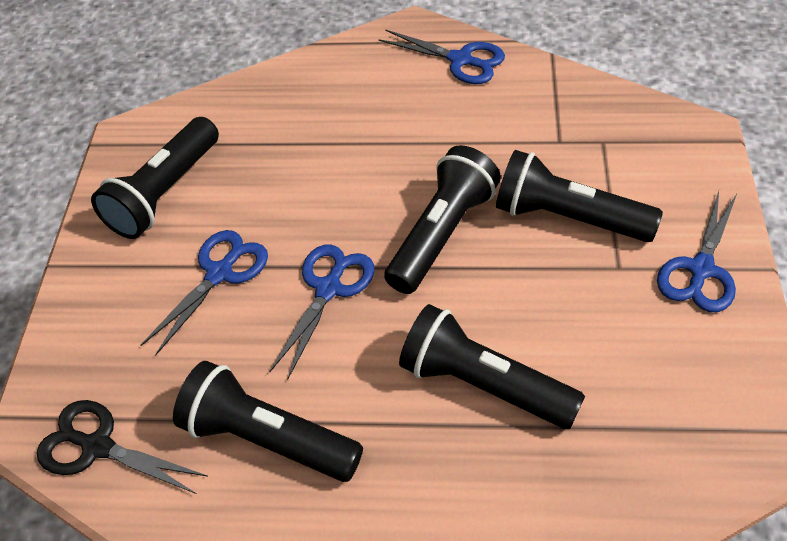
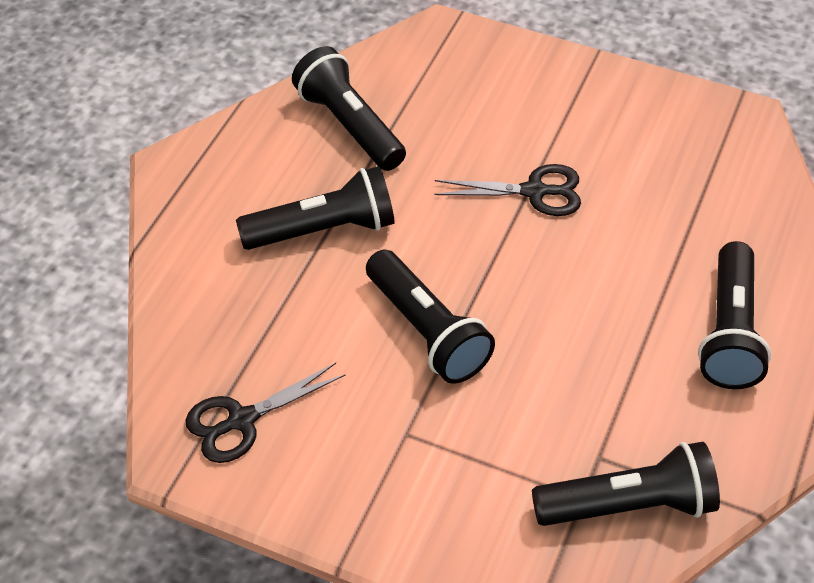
black scissors: 1 -> 2
blue scissors: 4 -> 0

